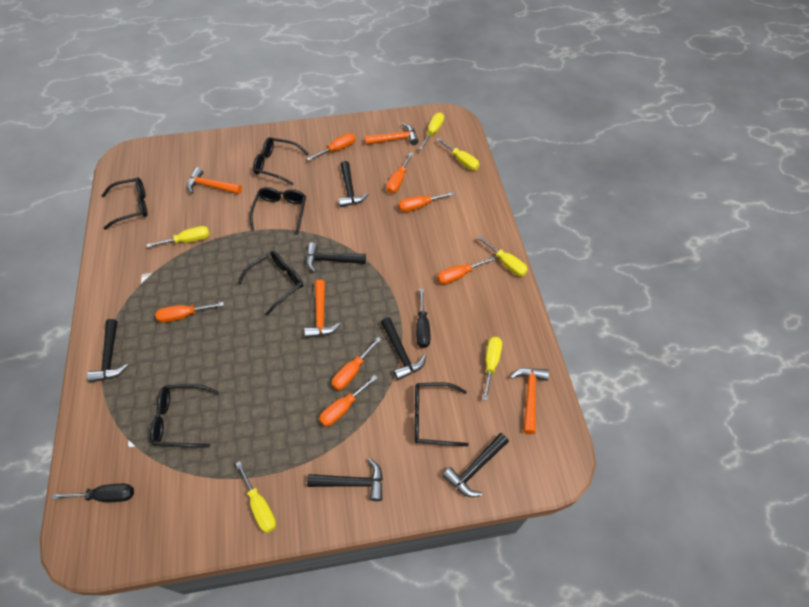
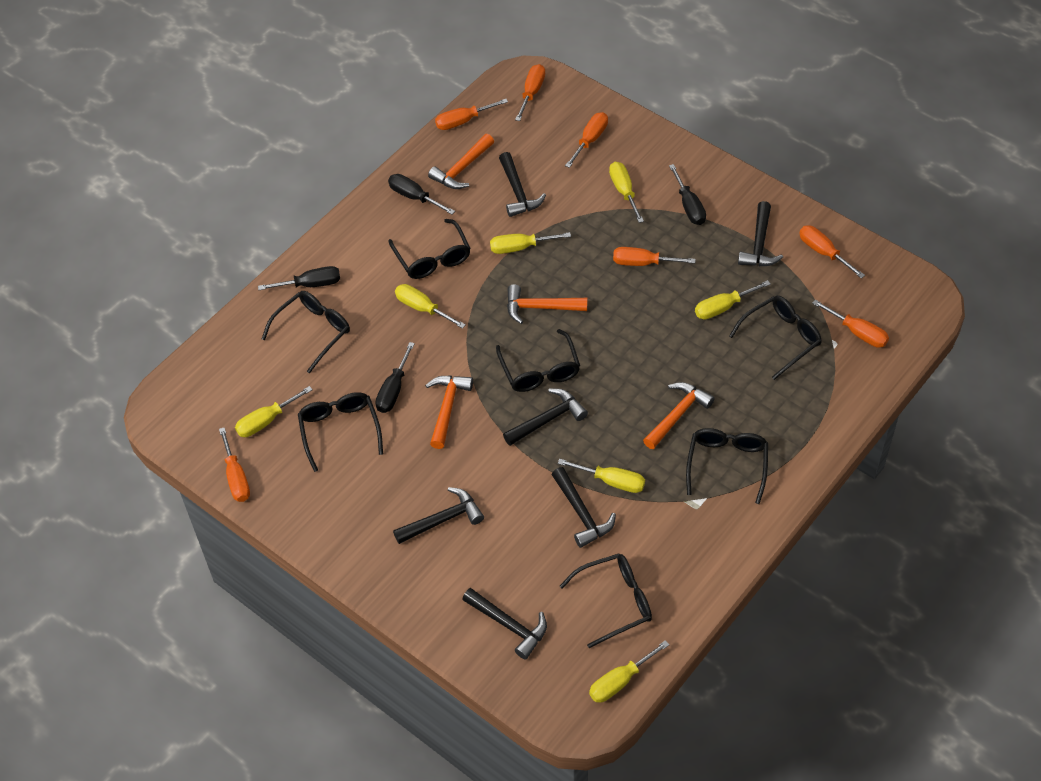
black glasses: 6 -> 7
black screwdriver: 2 -> 4
yellow screwdriver: 6 -> 7

